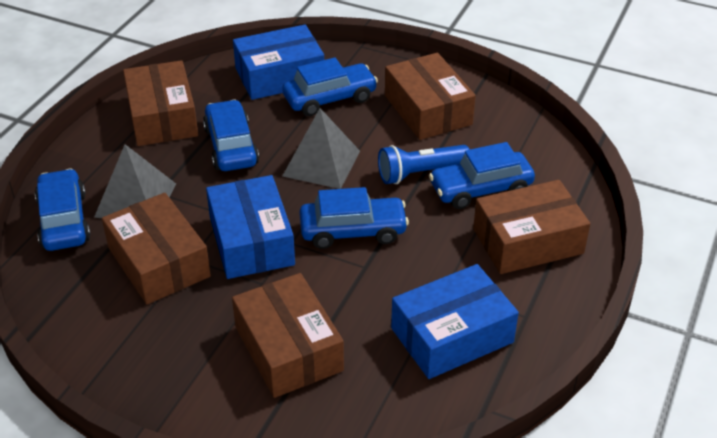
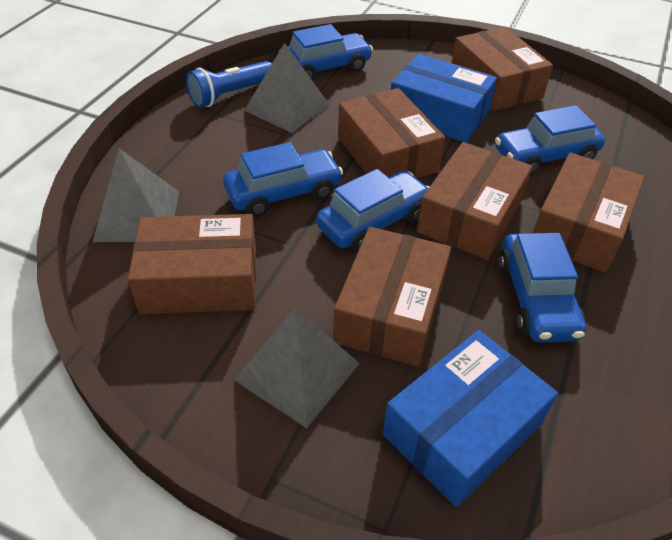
blue box: 3 -> 2
brown box: 5 -> 6
grey pyramid: 2 -> 3

